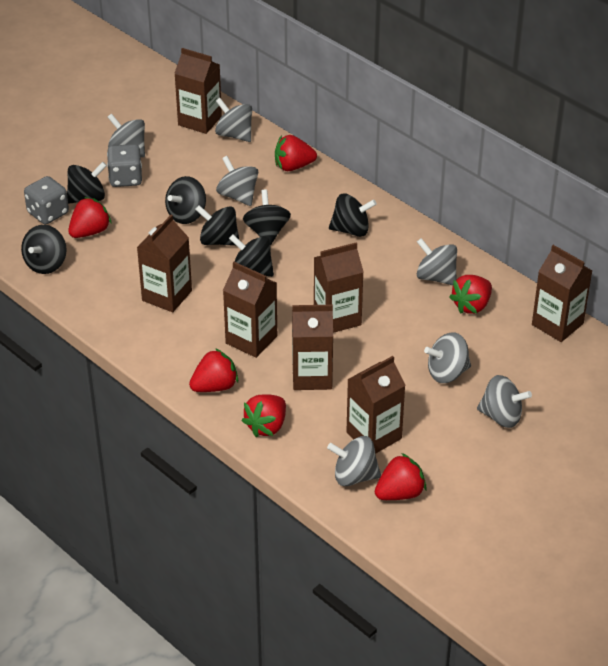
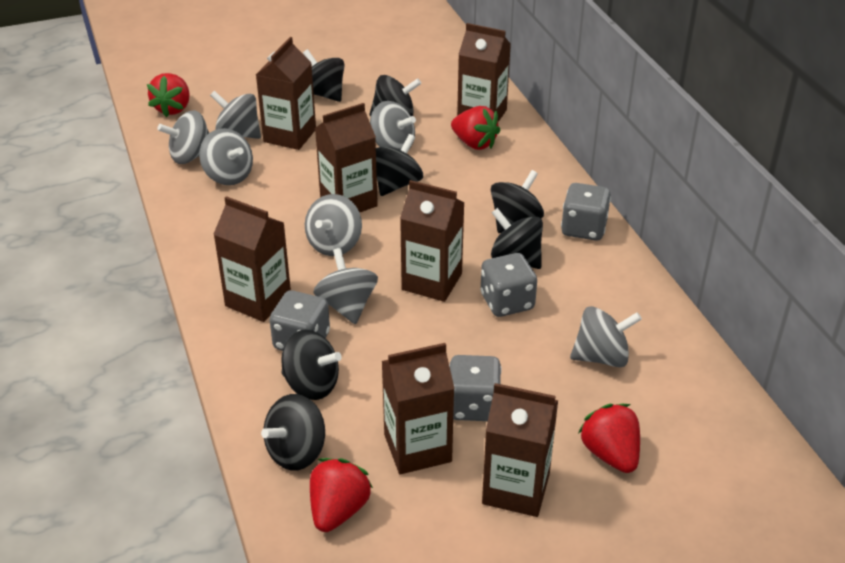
grey dice: 2 -> 4
red strawberry: 6 -> 4

